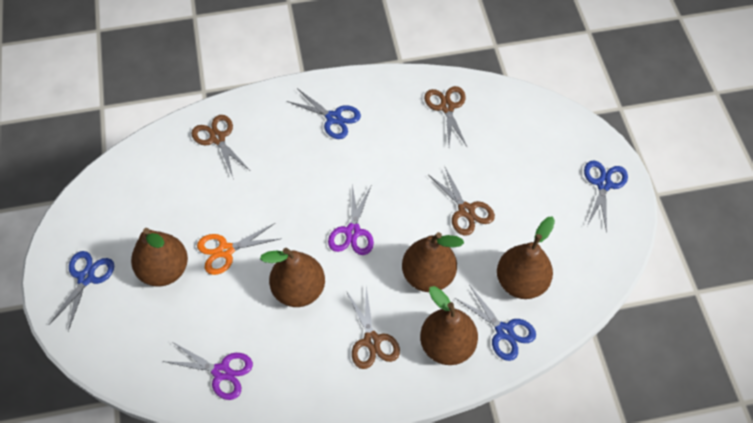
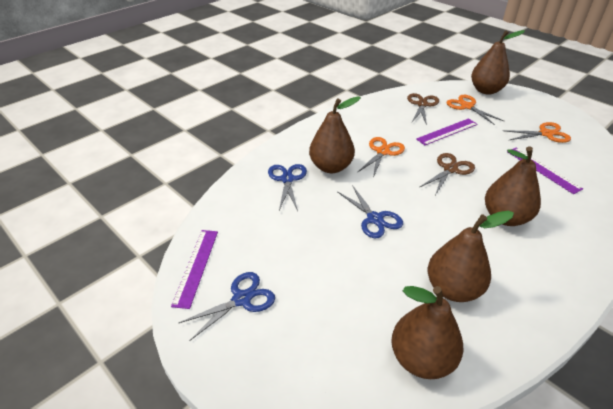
blue scissors: 4 -> 3
brown scissors: 4 -> 2
orange scissors: 1 -> 3
purple ruler: 0 -> 3
purple scissors: 2 -> 0

